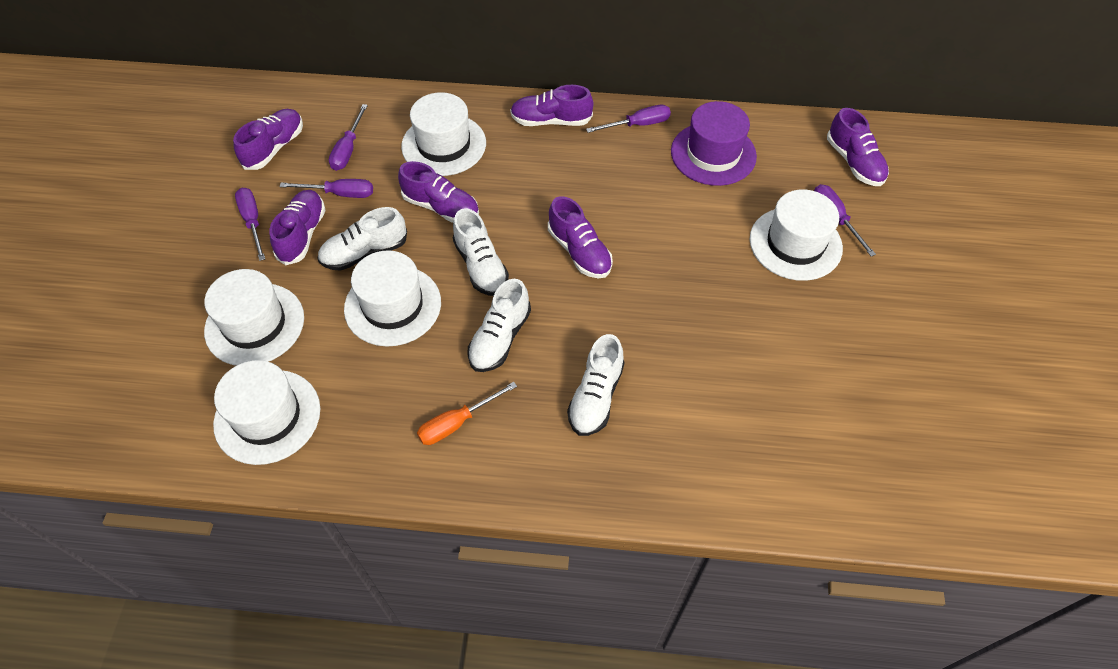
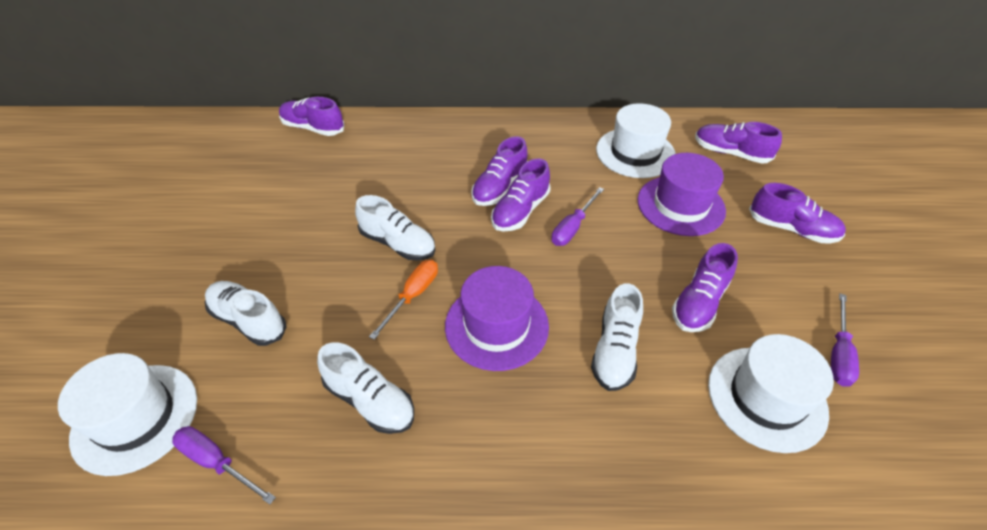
purple hat: 1 -> 2
purple screwdriver: 5 -> 3
white hat: 5 -> 3

